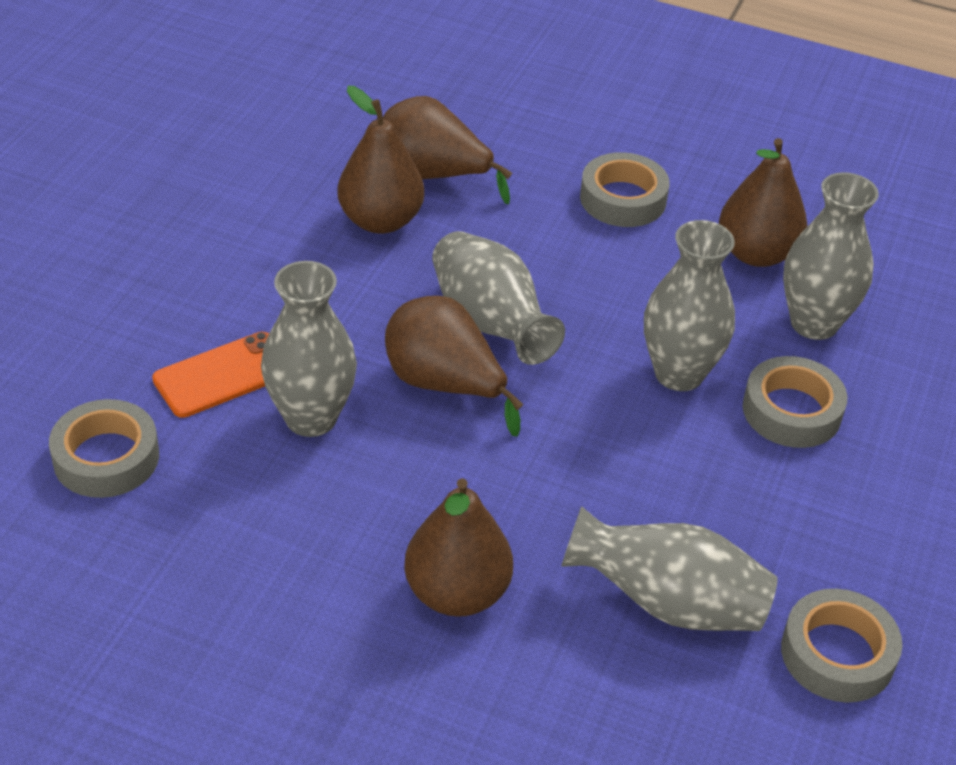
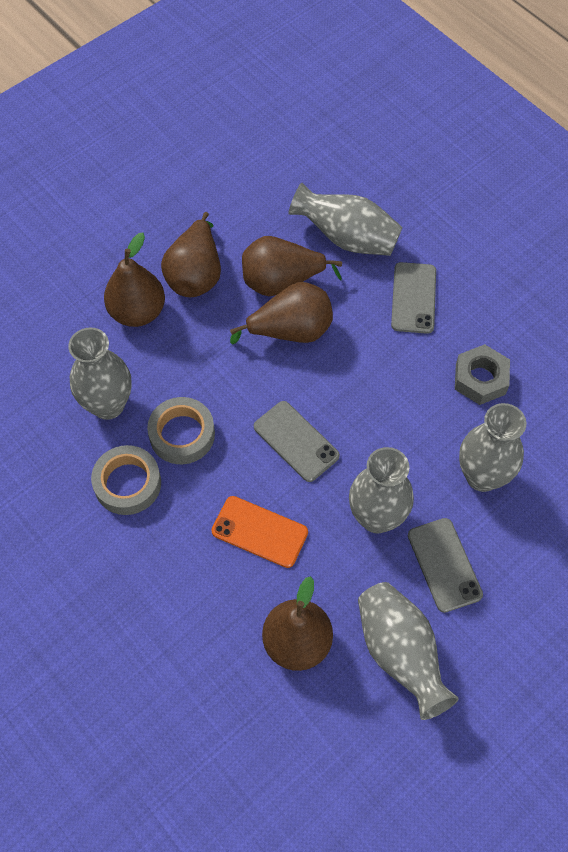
grey nut: 0 -> 1
grey phone: 0 -> 3
grey tape: 4 -> 2

